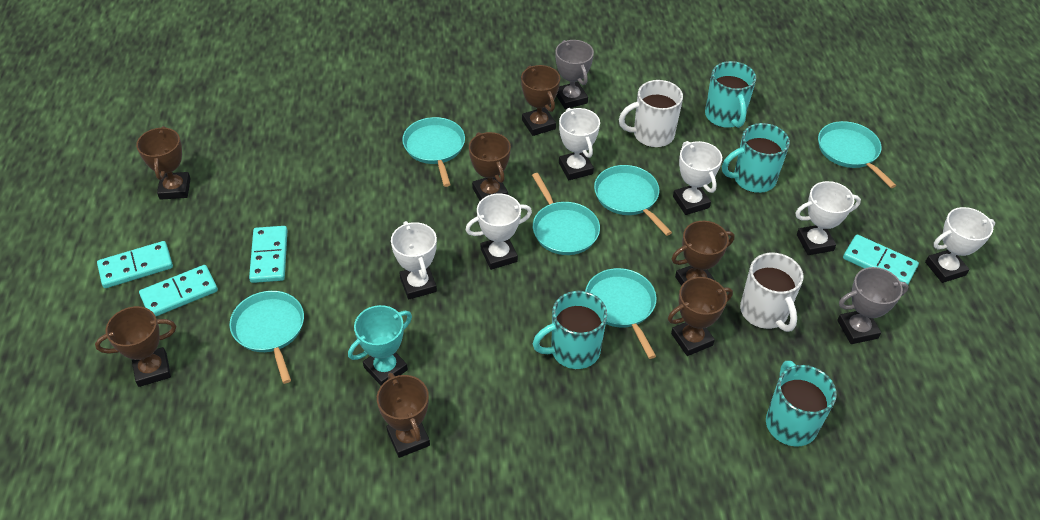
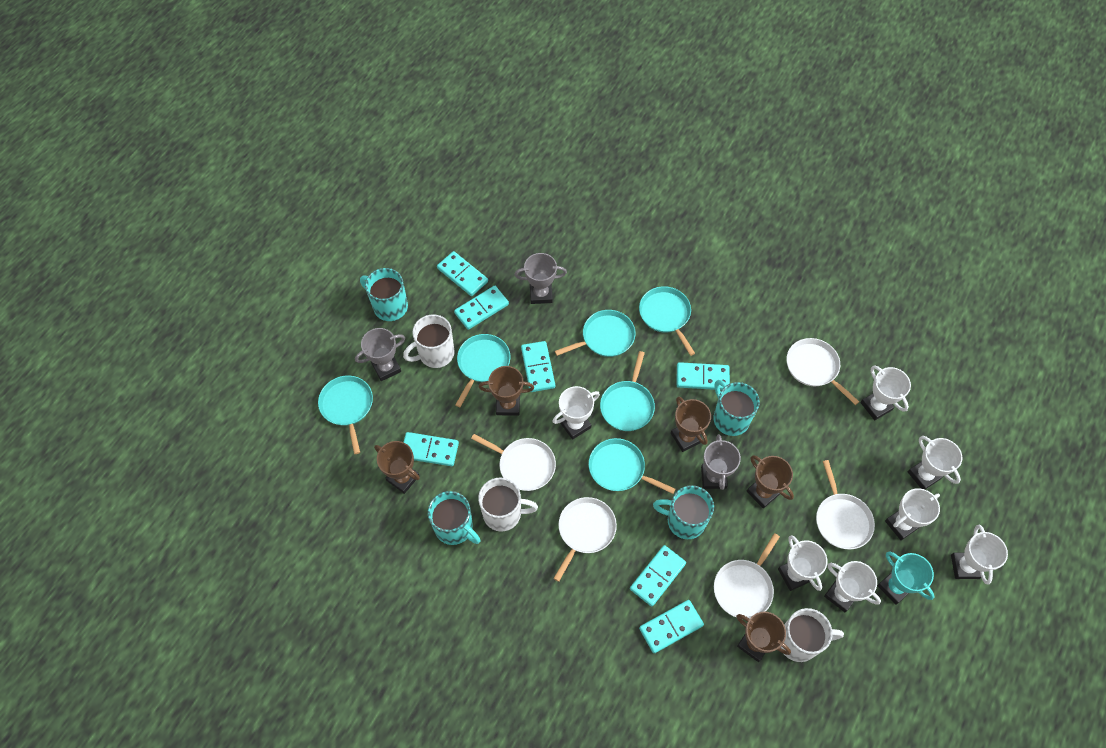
brown trophy: 7 -> 5
grey trophy: 2 -> 3
turquoise domino: 4 -> 7
white mug: 2 -> 3
white pan: 0 -> 5
white trophy: 6 -> 7

